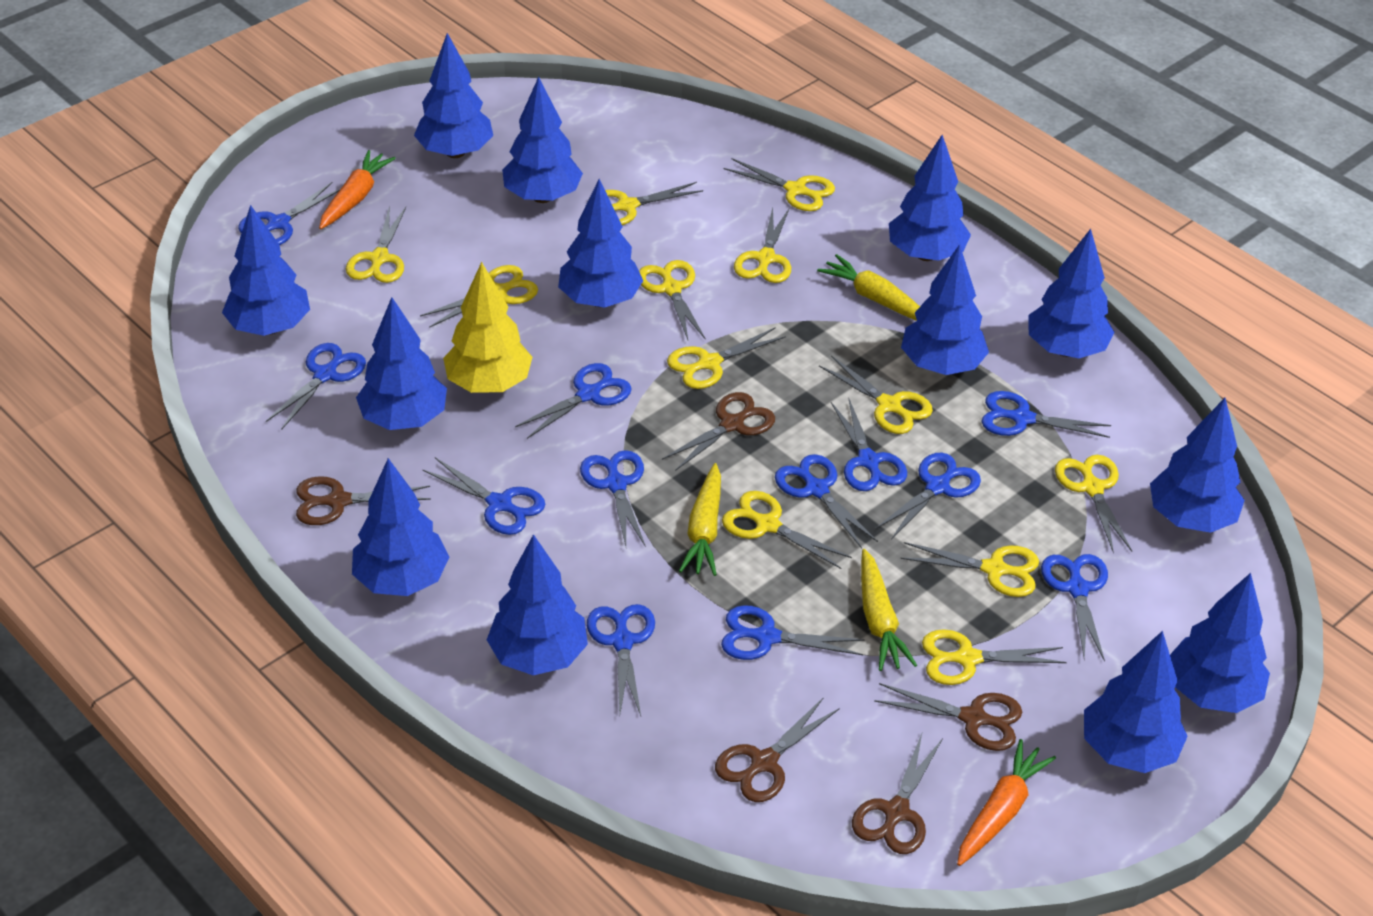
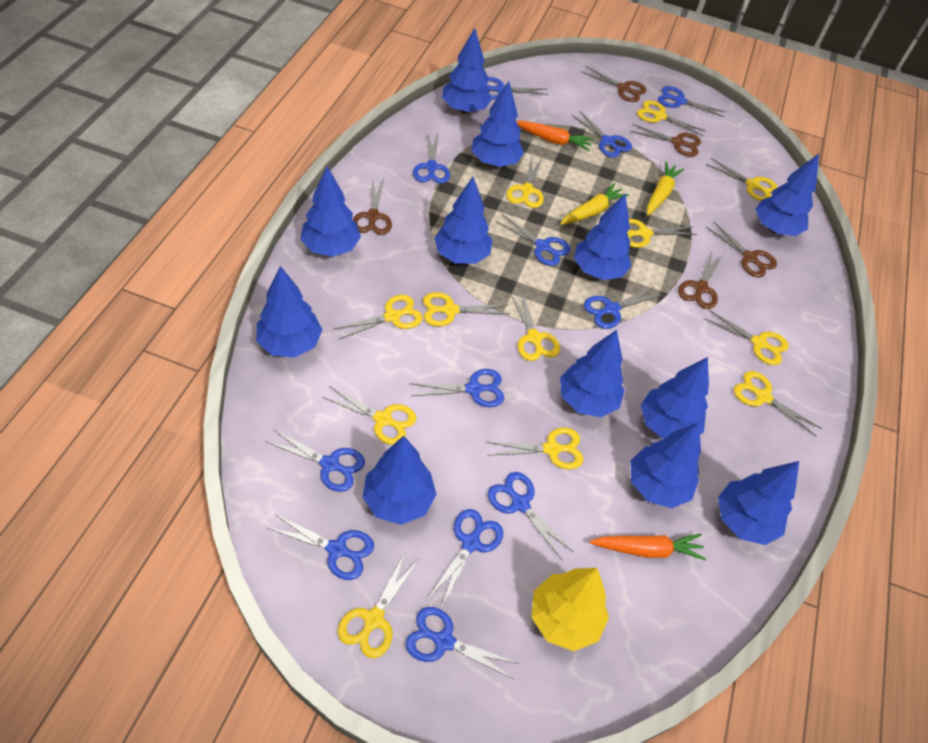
blue tree: 13 -> 12
yellow carrot: 3 -> 2

